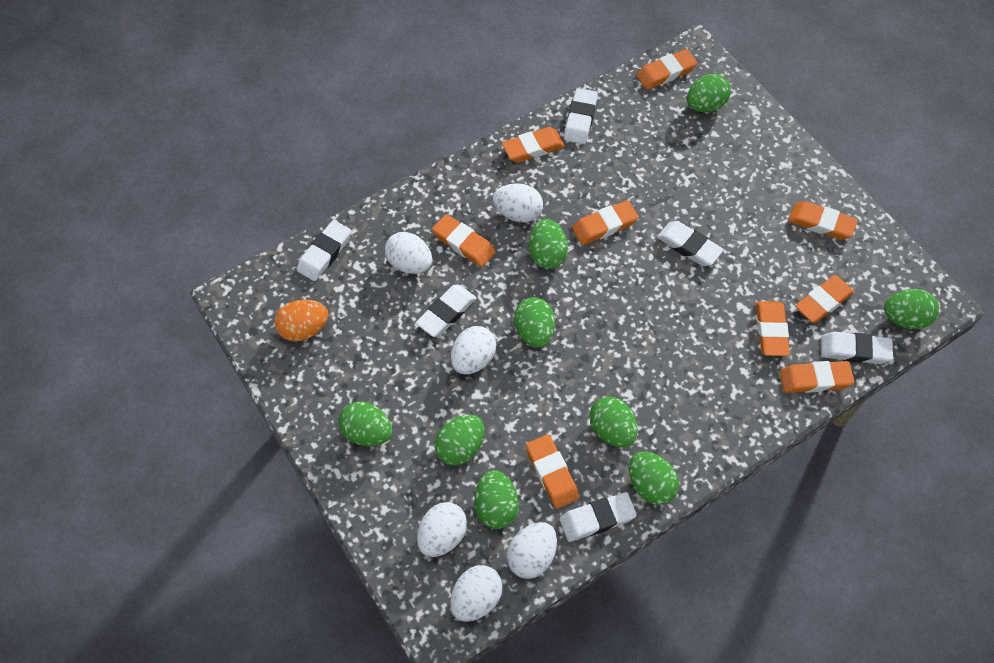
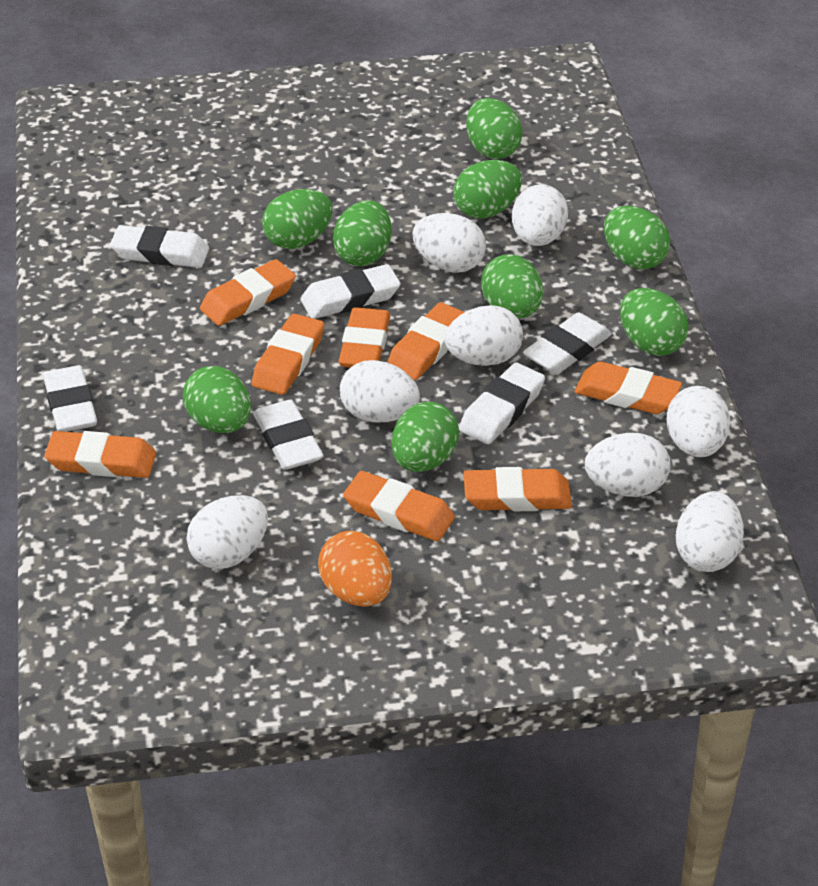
orange eraser: 9 -> 8
white egg: 6 -> 8

